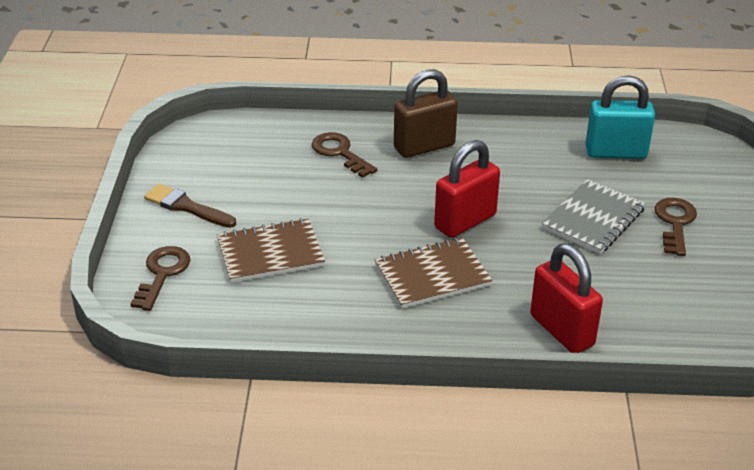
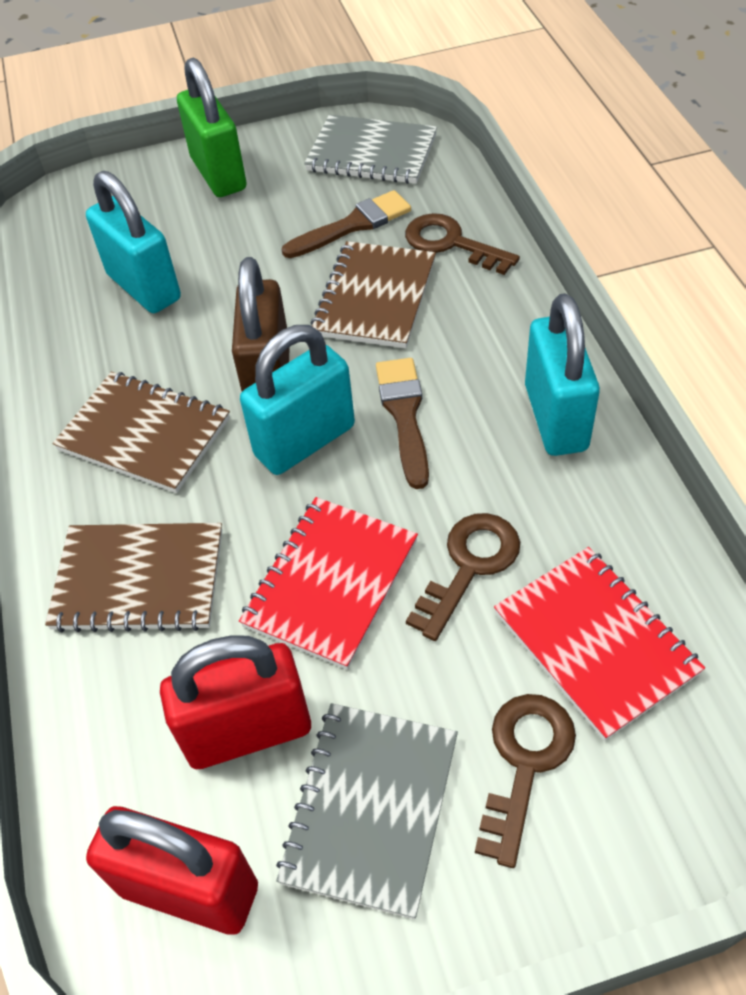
brown brush: 1 -> 2
brown notebook: 2 -> 3
green padlock: 0 -> 1
grey notebook: 1 -> 2
red notebook: 0 -> 2
turquoise padlock: 1 -> 3

